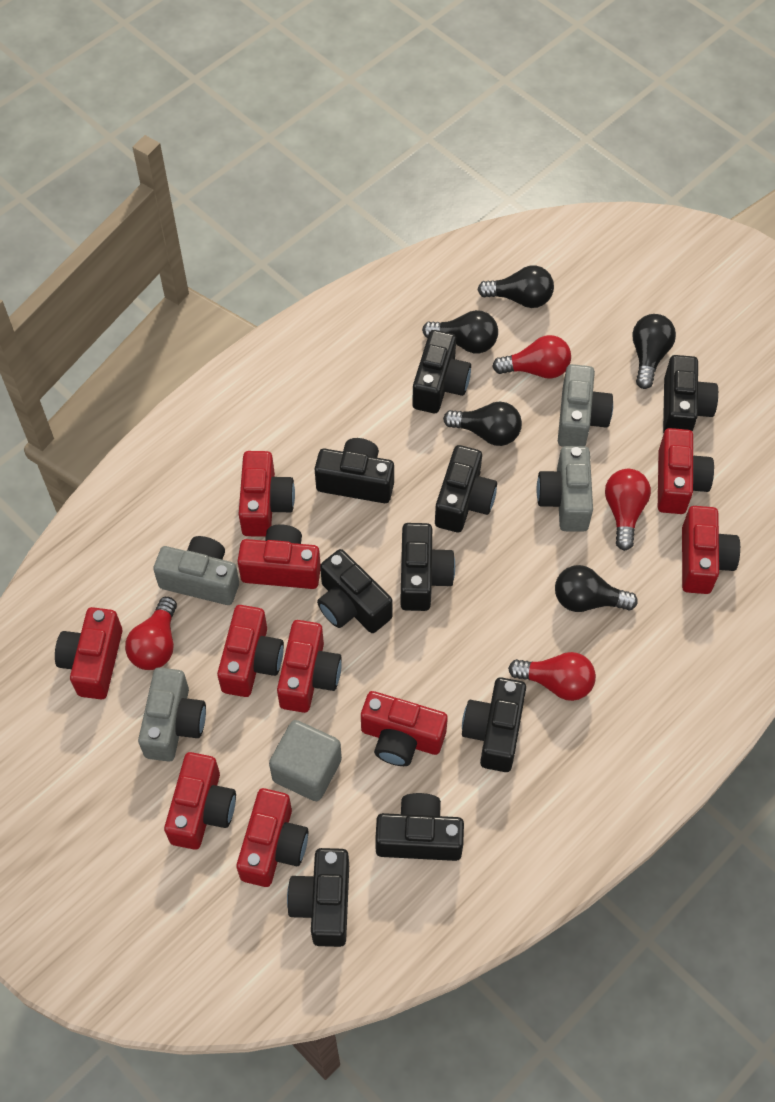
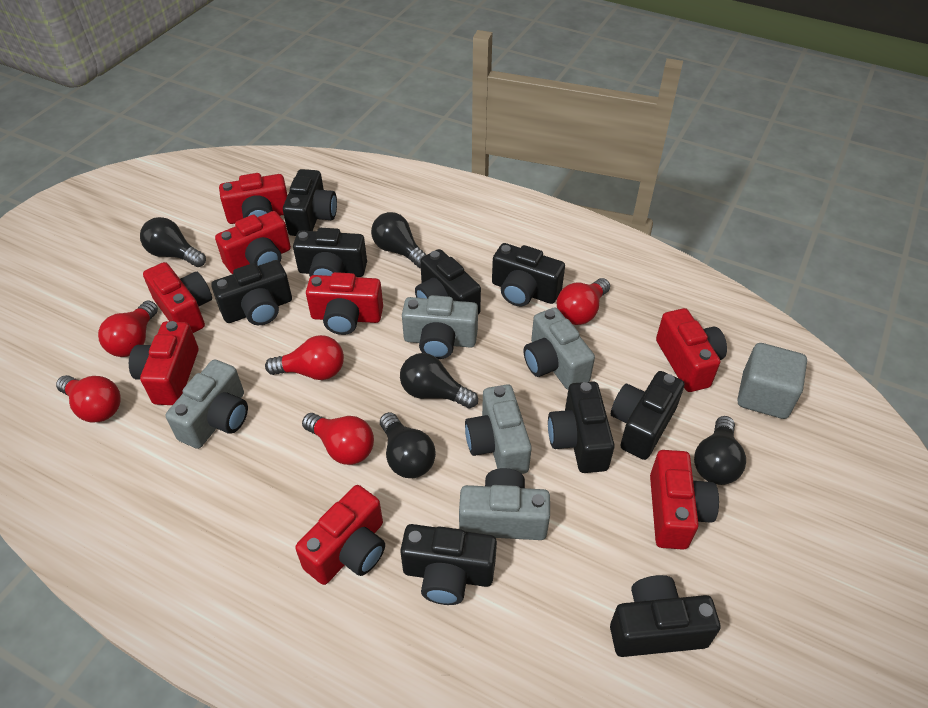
grey camera: 4 -> 5
red camera: 10 -> 8
red light bulb: 4 -> 5

